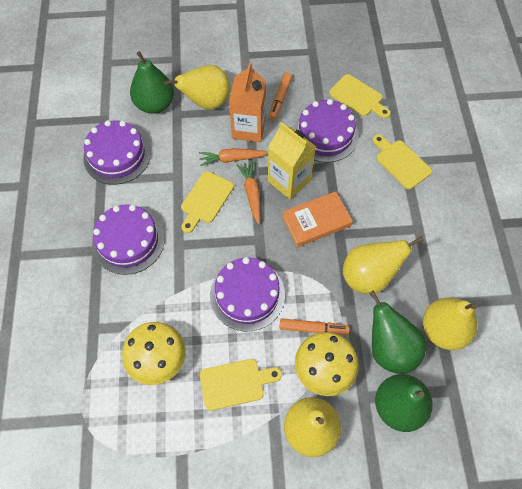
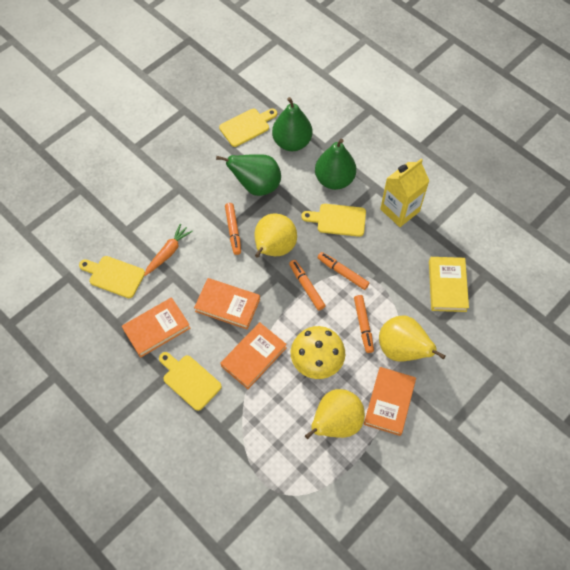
orange book: 1 -> 4
orange carrot: 2 -> 1
orange carton: 1 -> 0
orange marker: 2 -> 4
purple cake: 4 -> 0
yellow book: 0 -> 1
yellow mushroom: 2 -> 1
yellow pear: 4 -> 3

